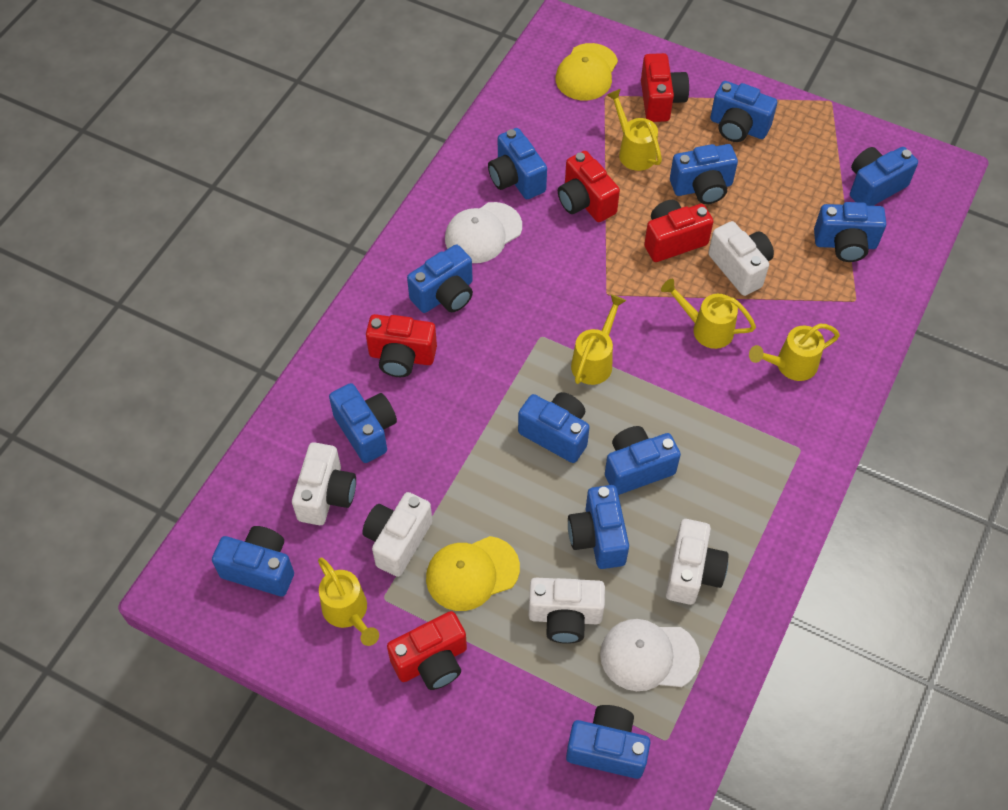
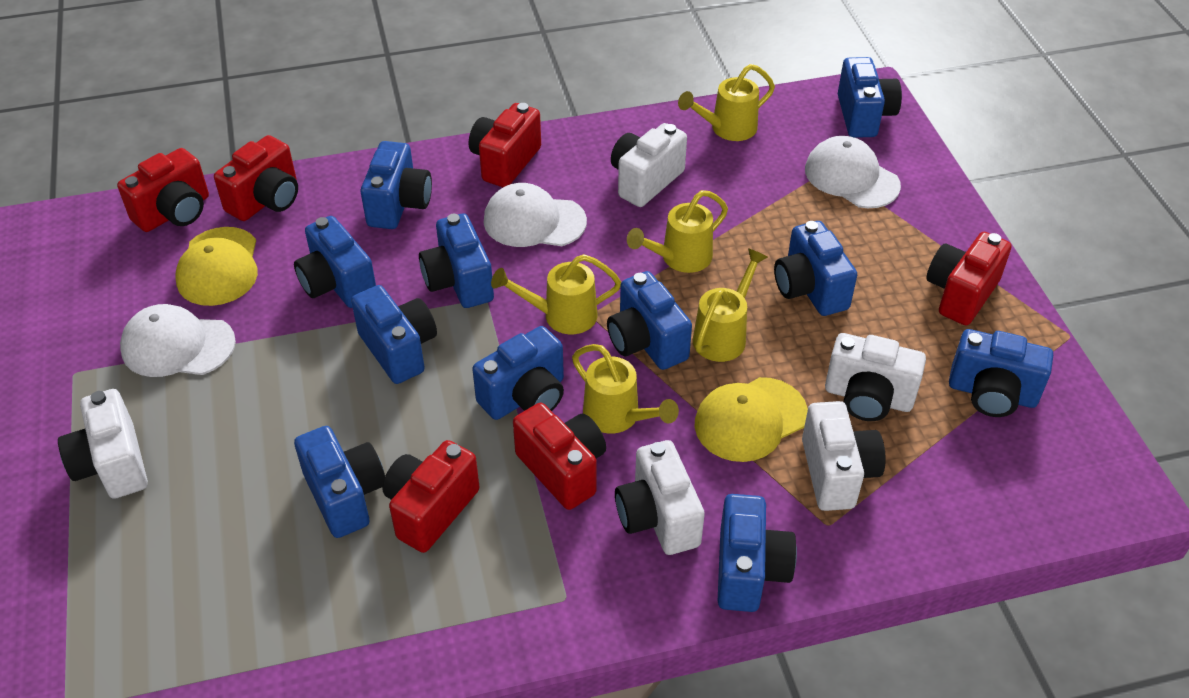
blue camera: 12 -> 11
red camera: 5 -> 6
white cap: 2 -> 3

